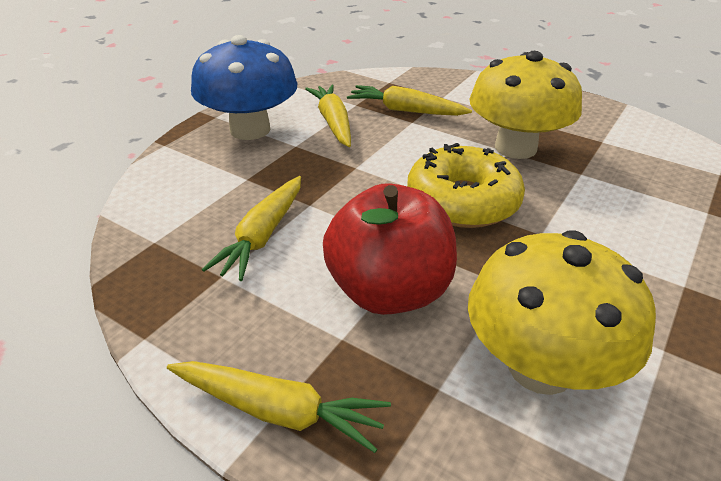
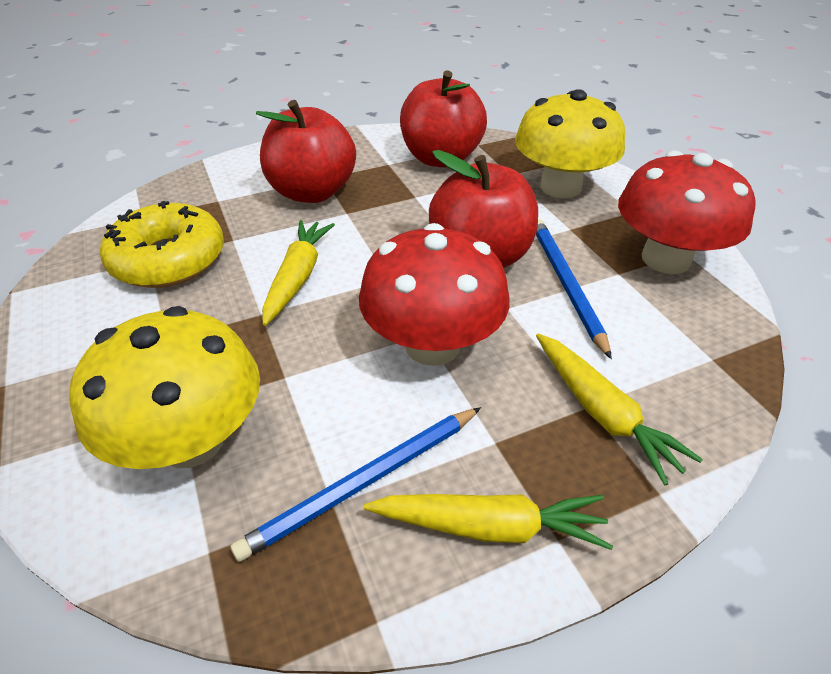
blue mushroom: 1 -> 0
blue pencil: 0 -> 2
red apple: 1 -> 3
red mushroom: 0 -> 2
yellow carrot: 4 -> 3

